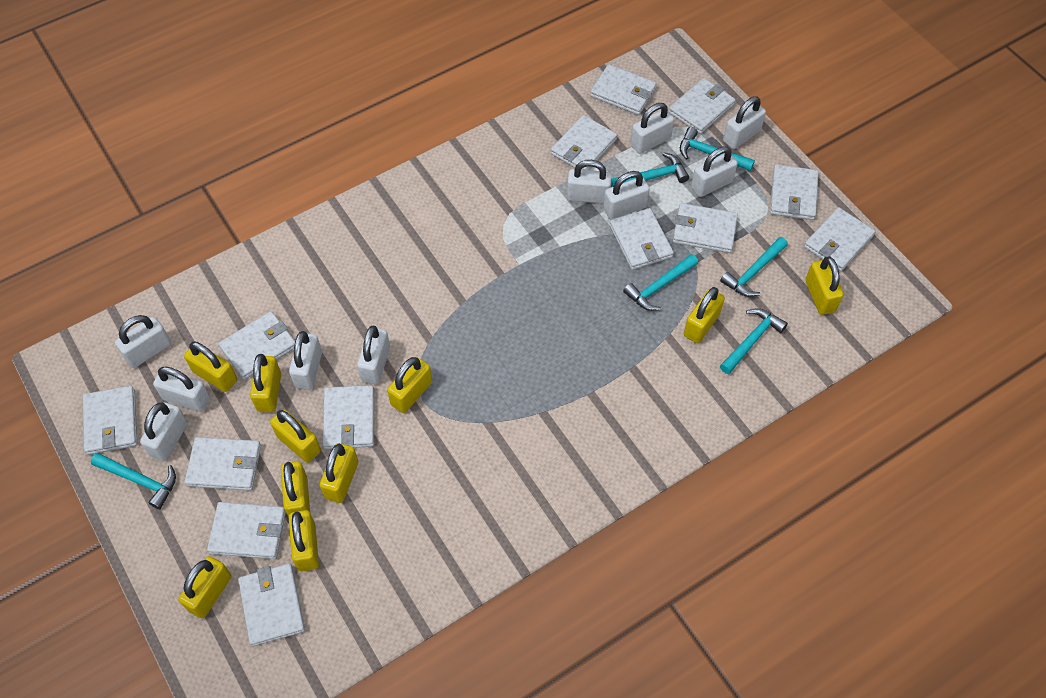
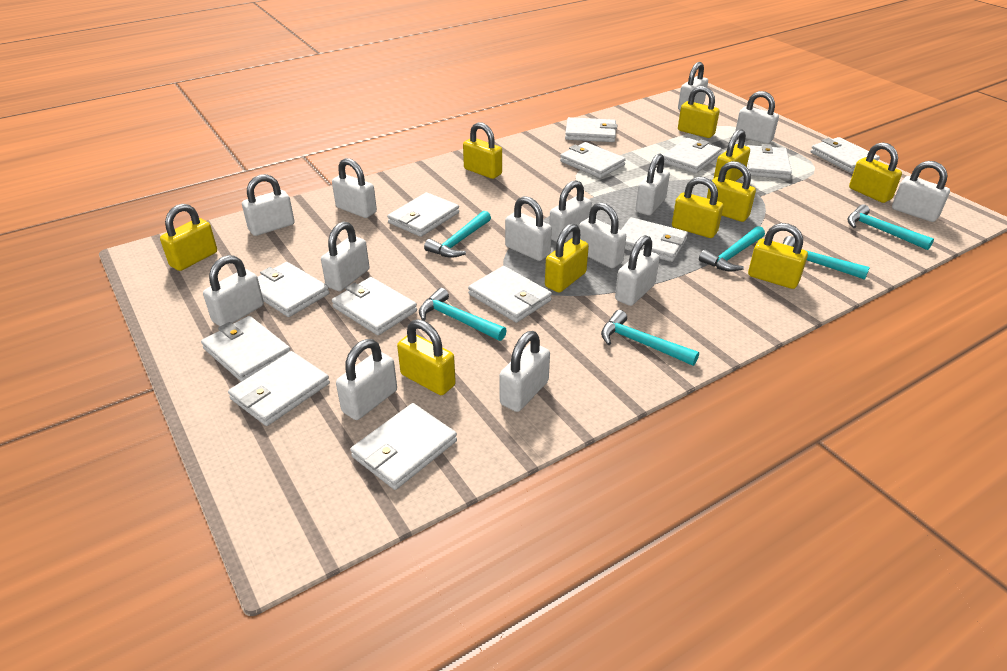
white padlock: 10 -> 14

